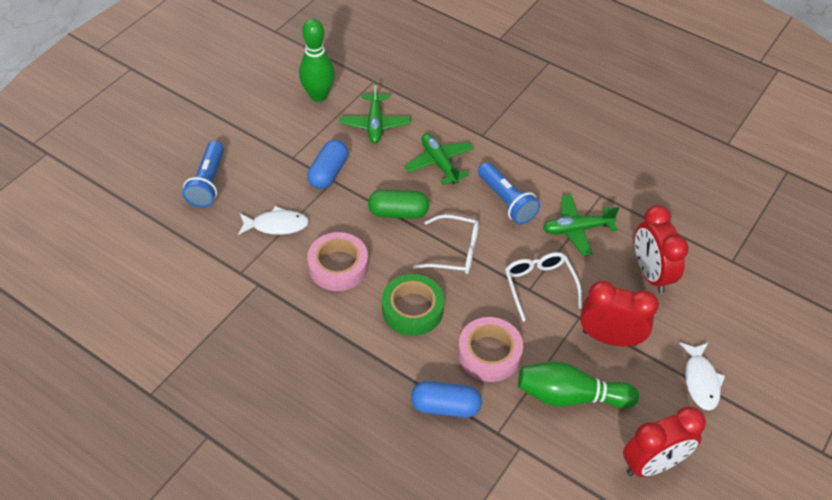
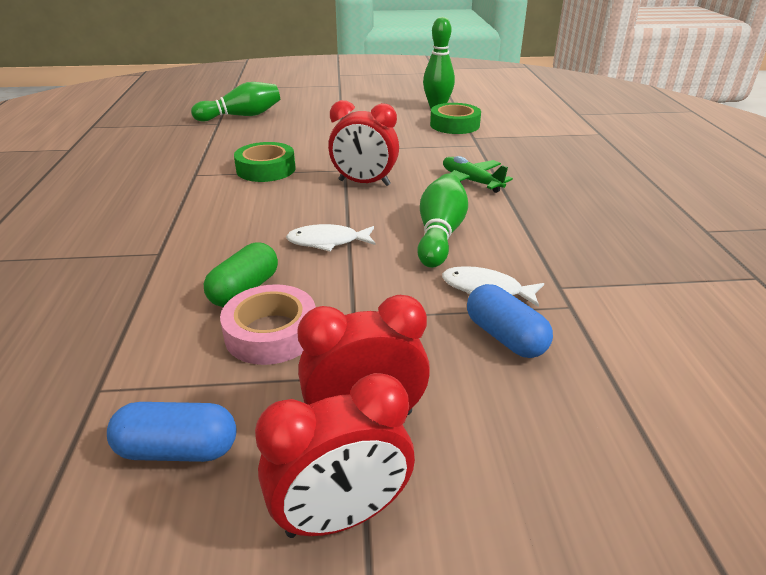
blue flashlight: 2 -> 0
green bowling pin: 2 -> 3
green plane: 3 -> 1
green tape: 1 -> 2
pink tape: 2 -> 1
white glasses: 2 -> 0

